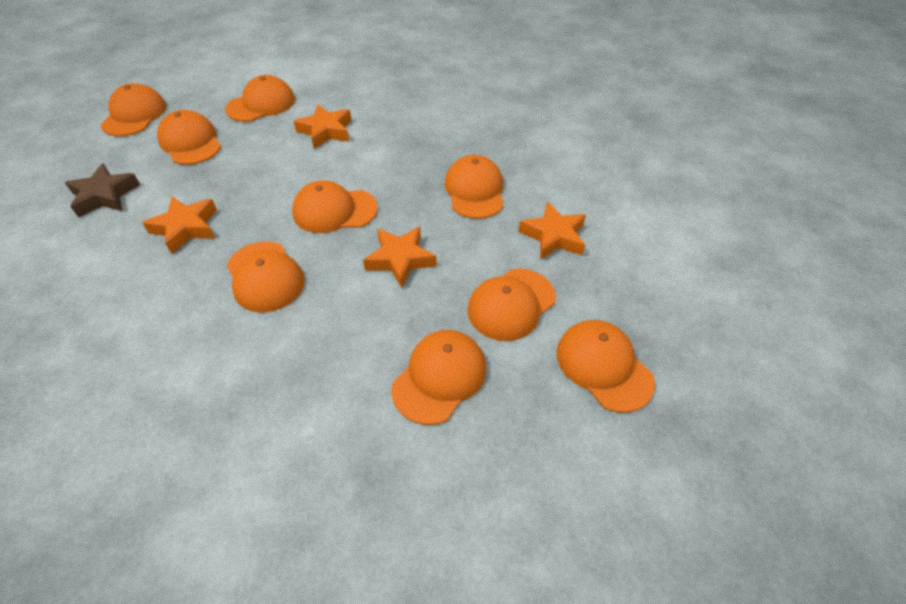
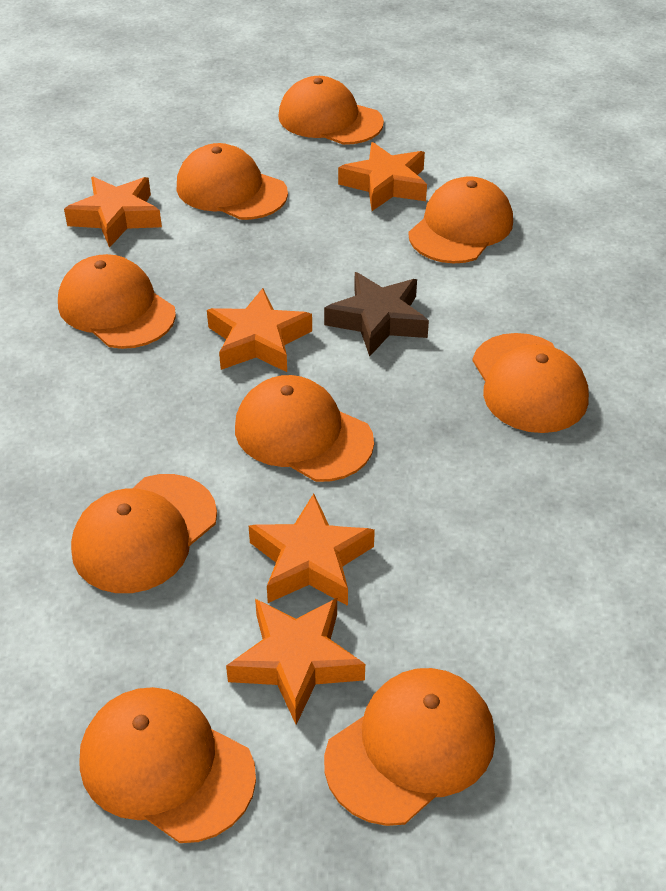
orange star: 4 -> 5

